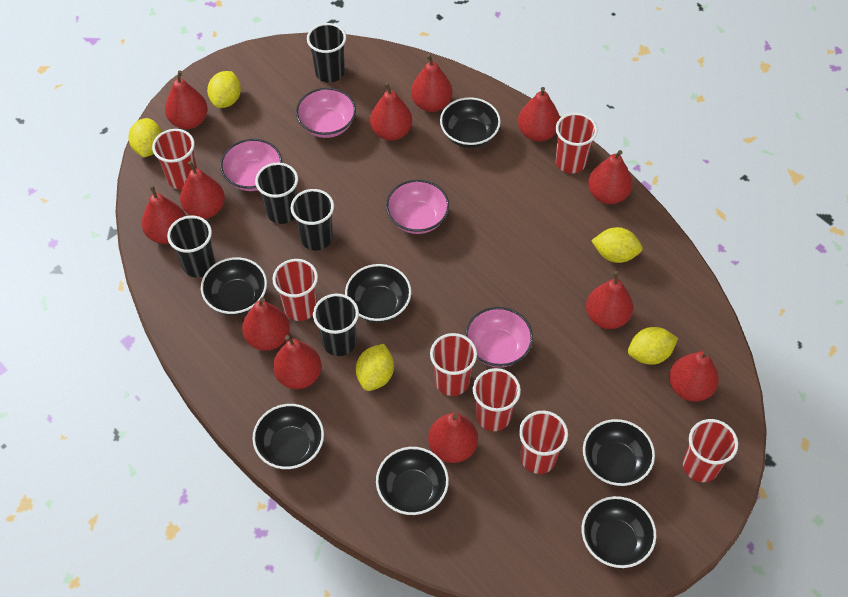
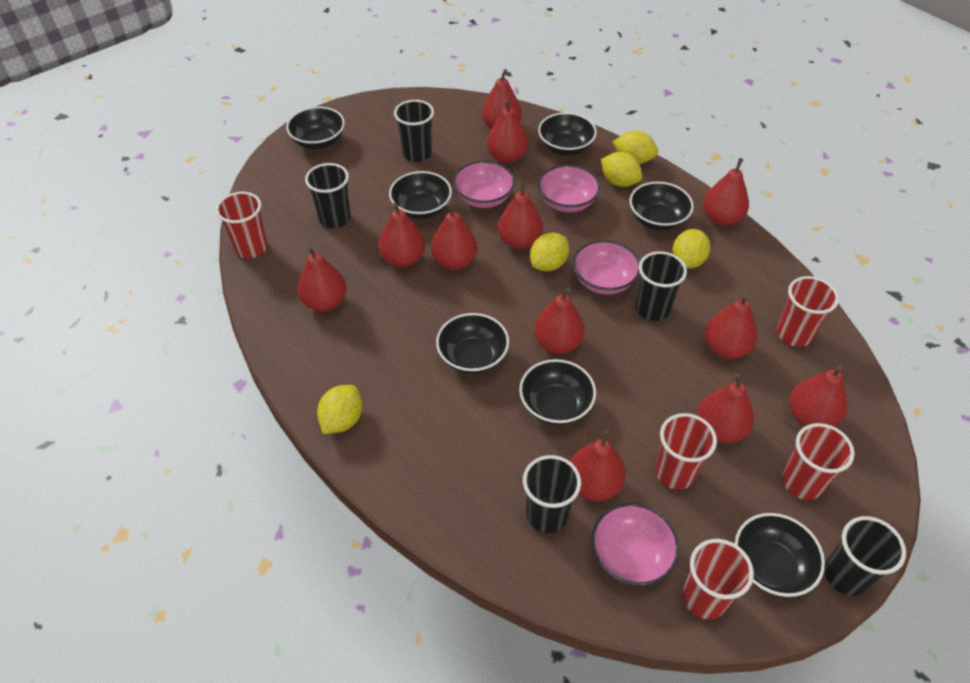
red cup: 7 -> 5

